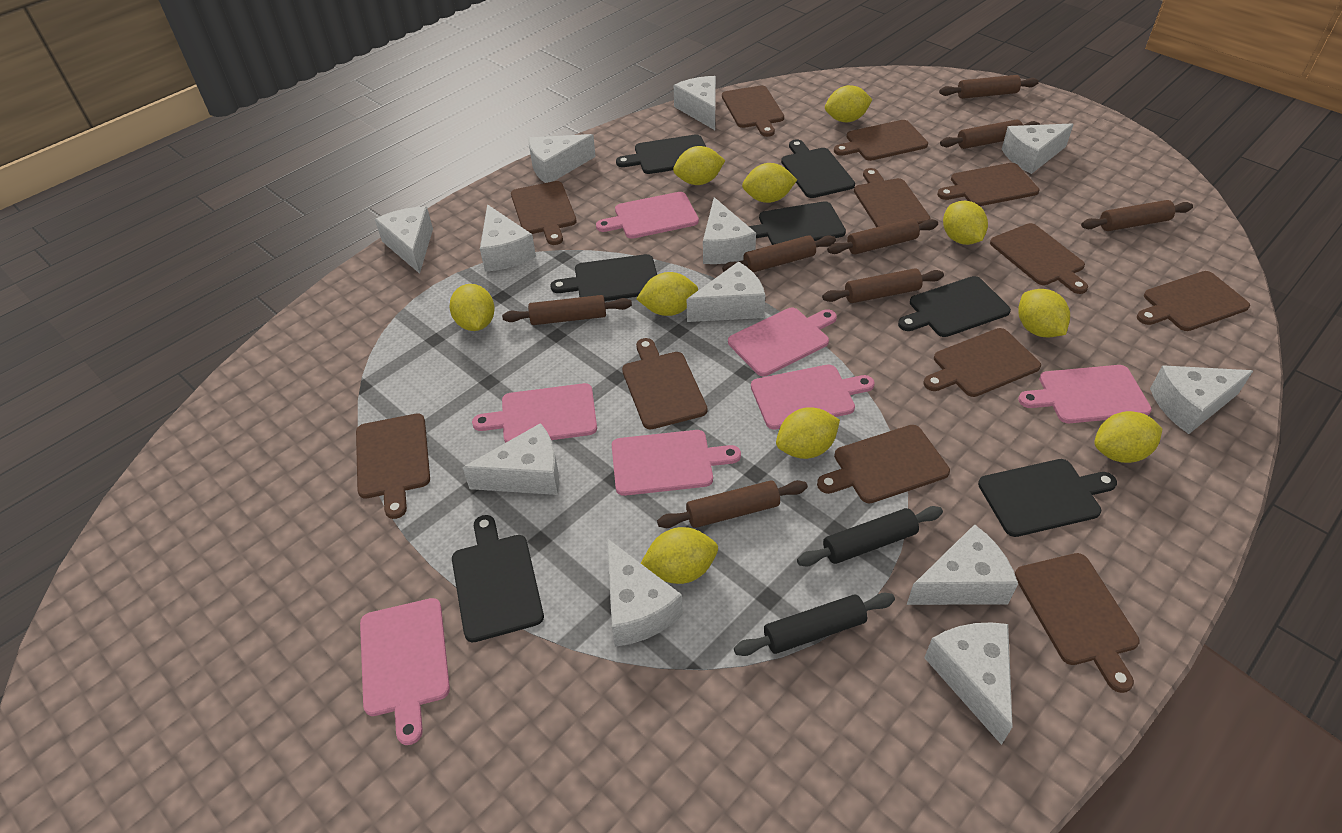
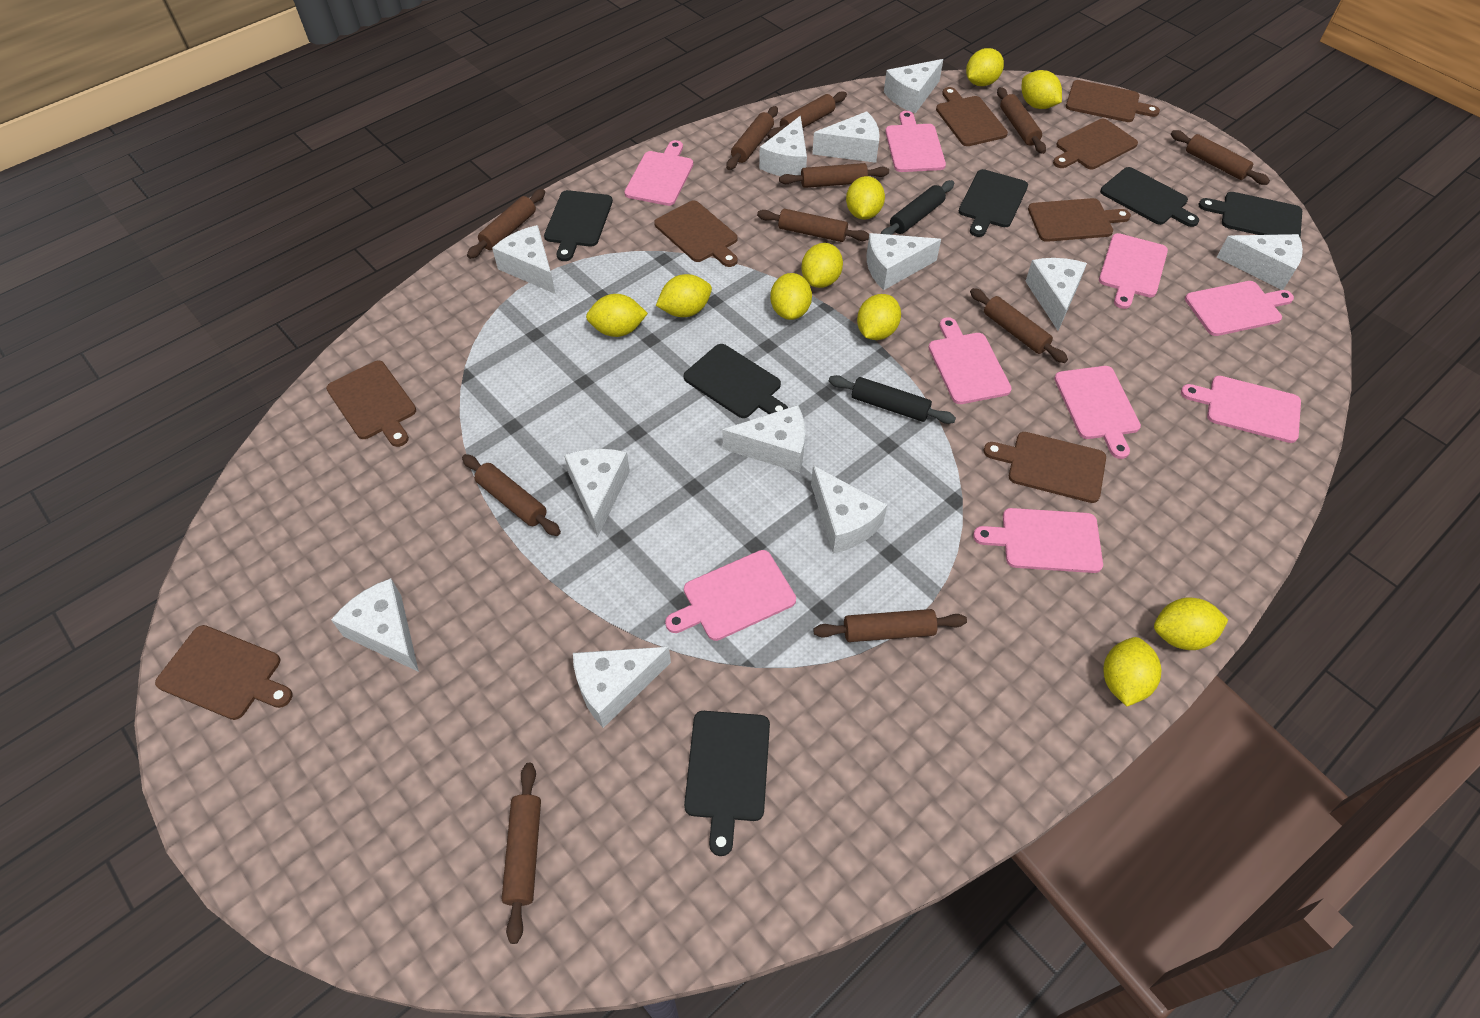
black cutting board: 7 -> 6
brown cutting board: 12 -> 8
brown rolling pin: 8 -> 11
pink cutting board: 7 -> 9

